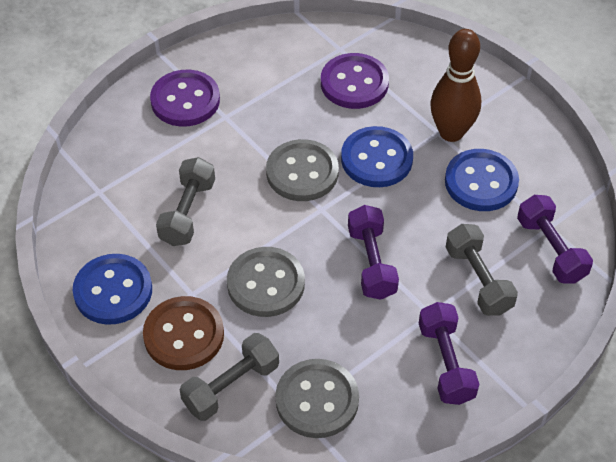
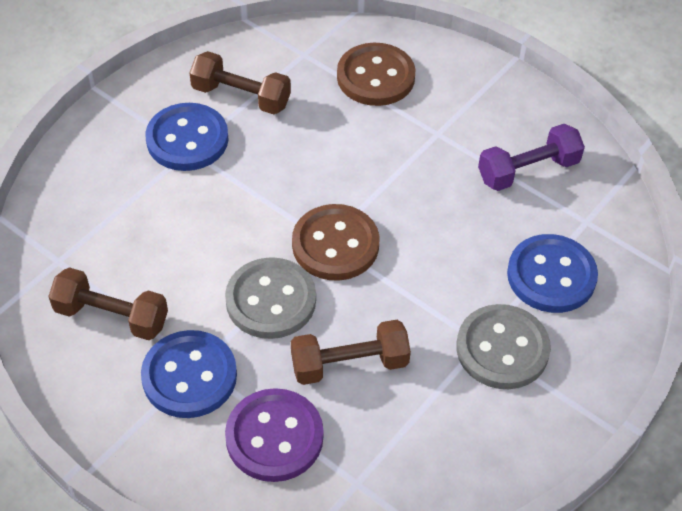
brown bowling pin: 1 -> 0
brown button: 1 -> 2
brown dumbbell: 0 -> 3
grey button: 3 -> 2
grey dumbbell: 3 -> 0
purple button: 2 -> 1
purple dumbbell: 3 -> 1

